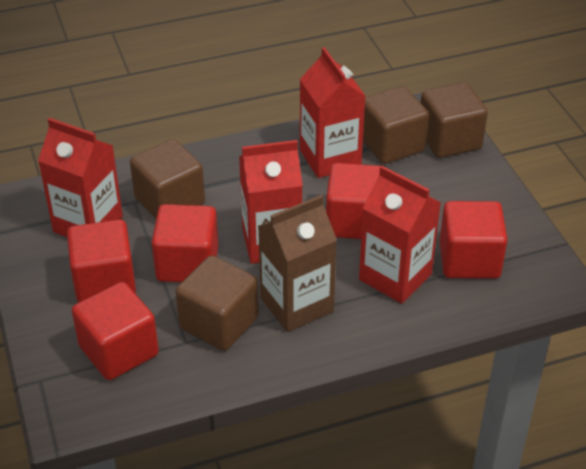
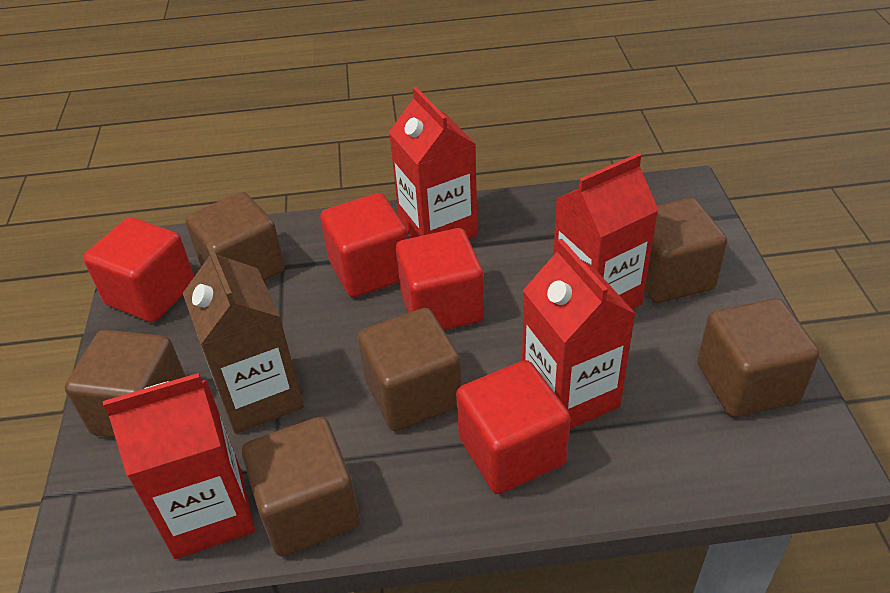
brown cube: 4 -> 6
red cube: 5 -> 4

